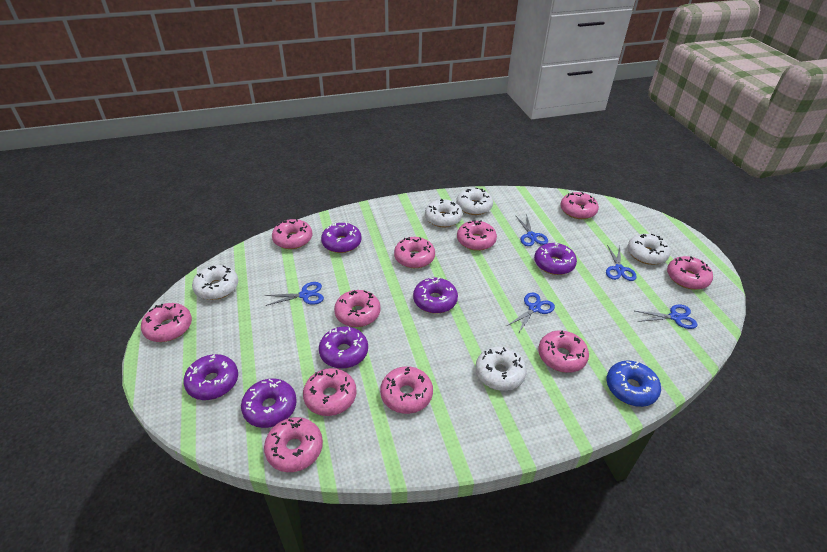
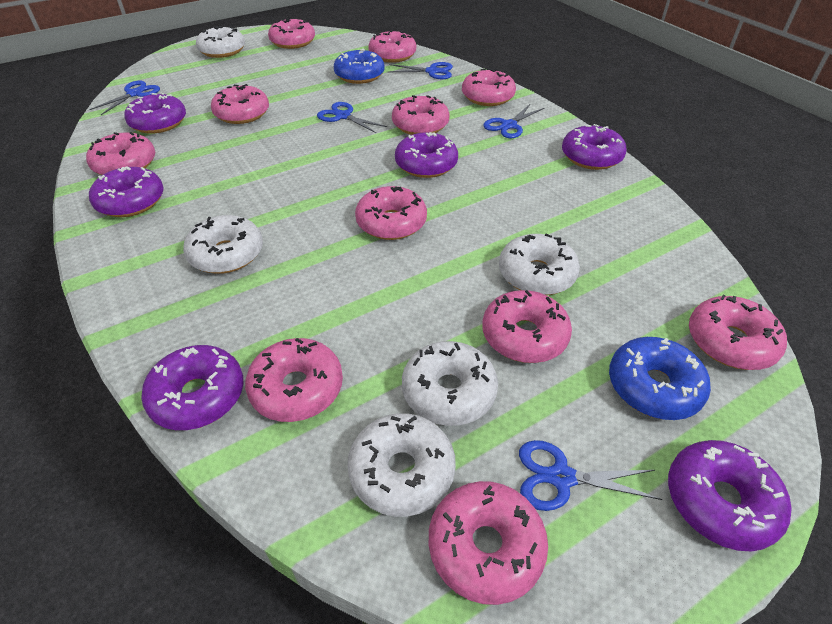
blue donut: 1 -> 2

